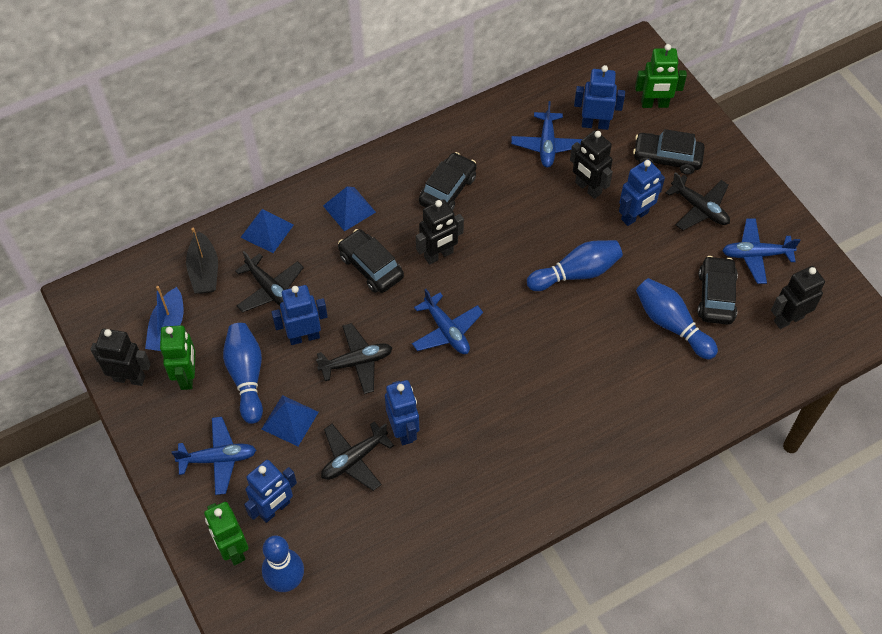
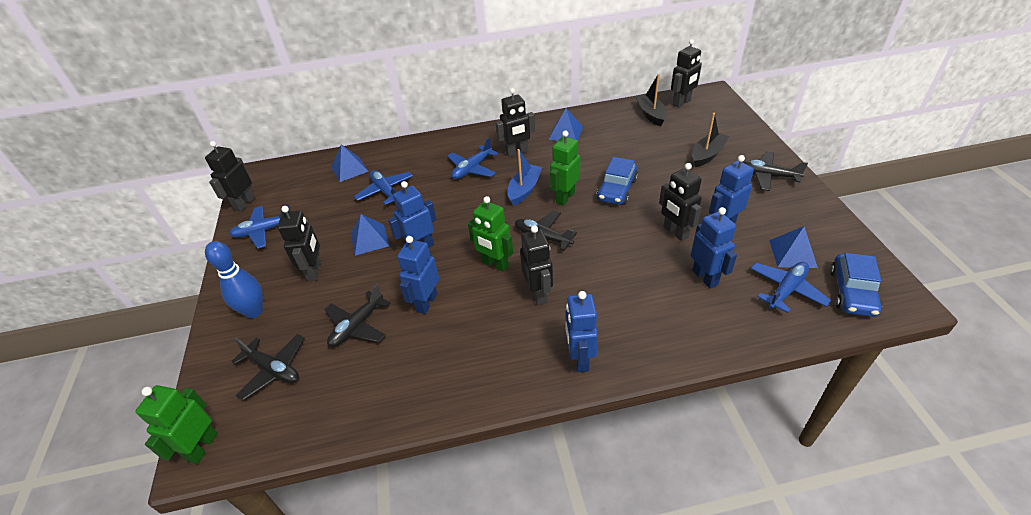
black boat: 1 -> 2
black car: 4 -> 0
black robot: 4 -> 6
blue bowling pin: 4 -> 1
blue car: 0 -> 2
blue pyramid: 3 -> 4

